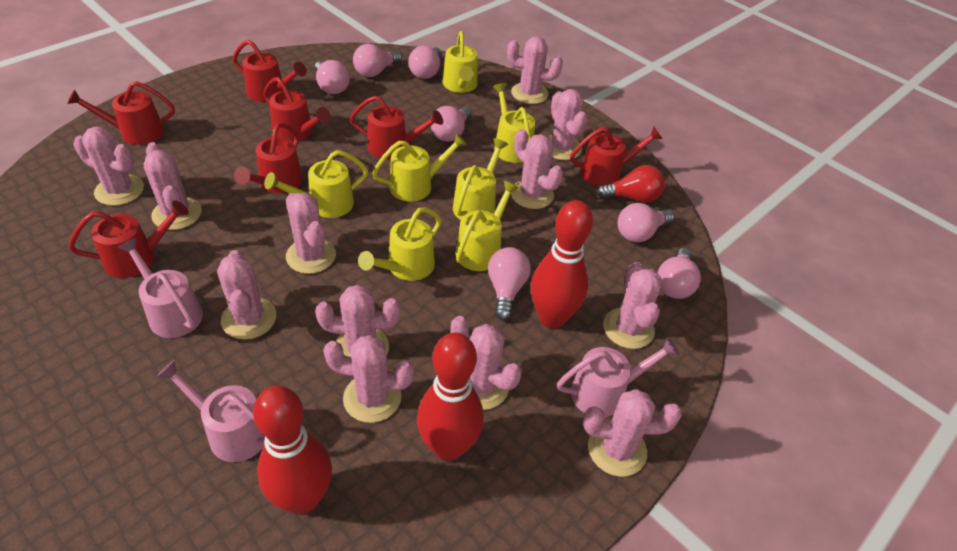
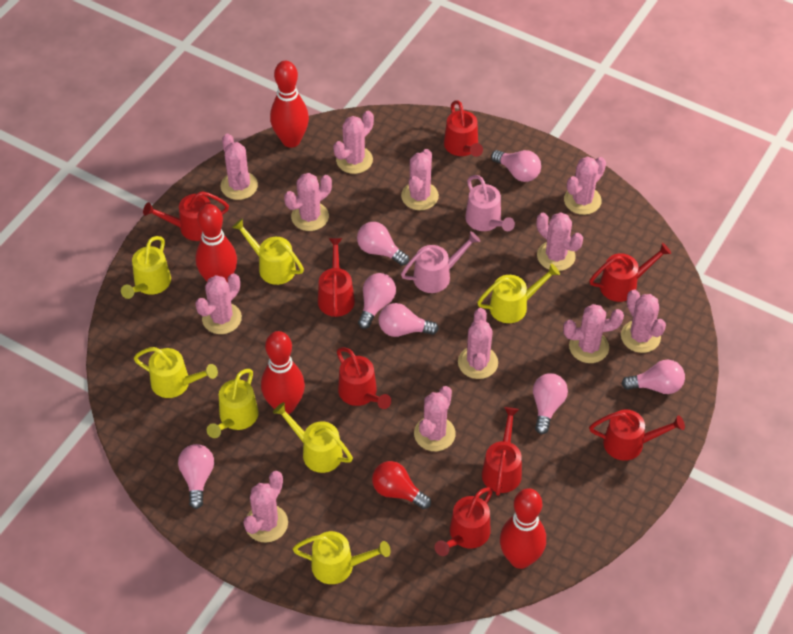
pink watering can: 3 -> 2
red bowling pin: 3 -> 4
red watering can: 7 -> 8

